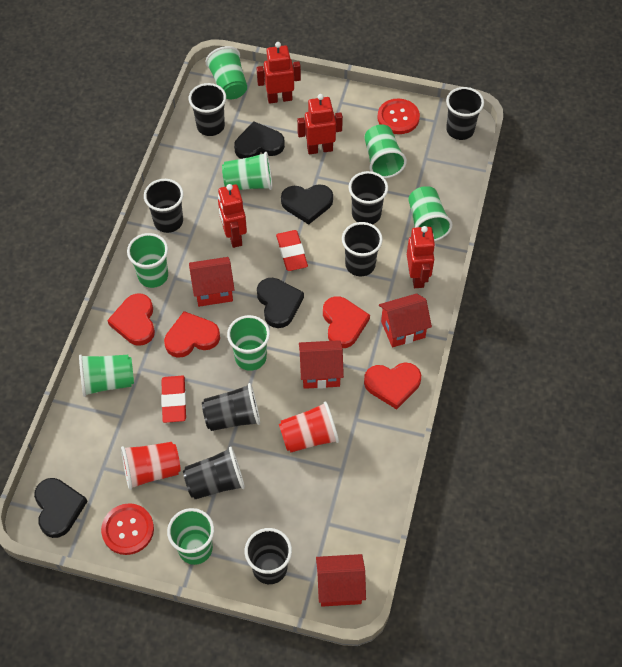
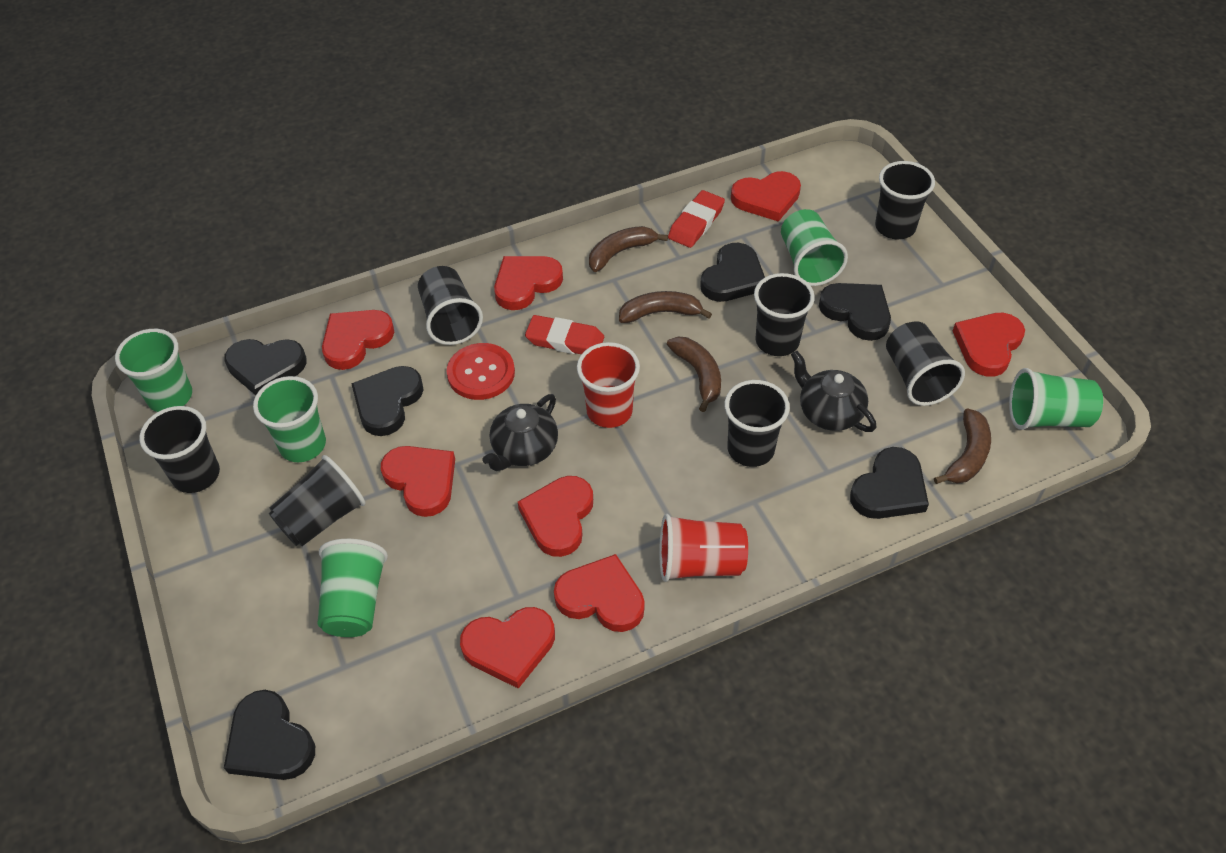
black cup: 8 -> 7
black heart: 4 -> 6
black teapot: 0 -> 2
brown banana: 0 -> 4
green cup: 8 -> 5
red button: 2 -> 1
red heart: 4 -> 8
red house: 4 -> 0
red robot: 4 -> 0

